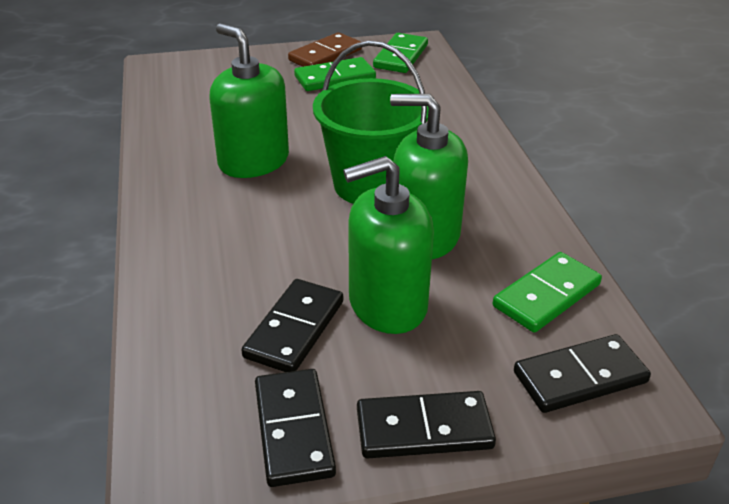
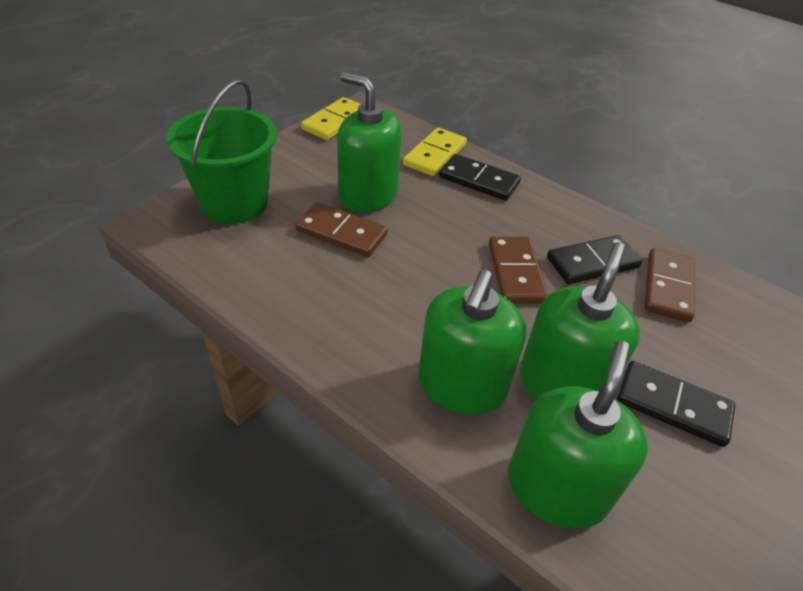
black domino: 4 -> 3
brown domino: 1 -> 3
green domino: 3 -> 0
green soap dispenser: 3 -> 4
yellow domino: 0 -> 2

